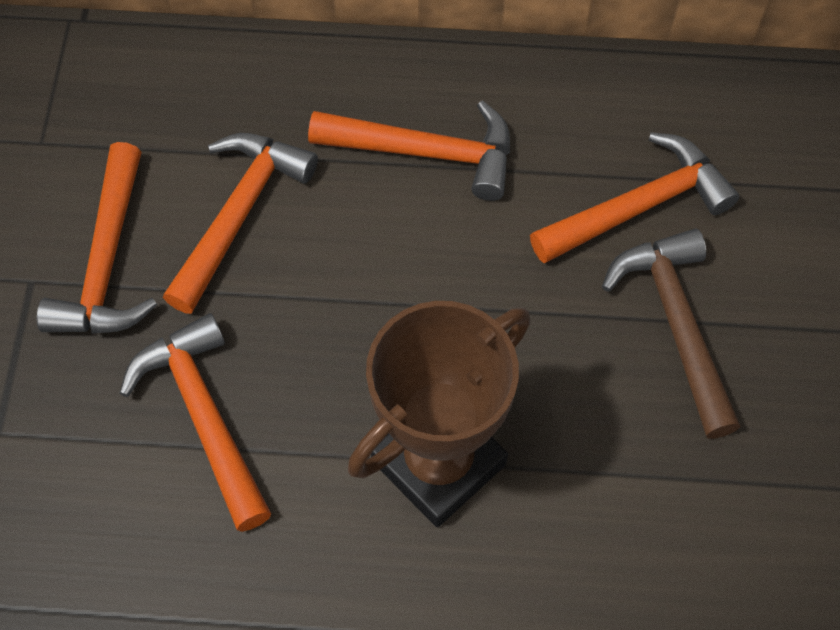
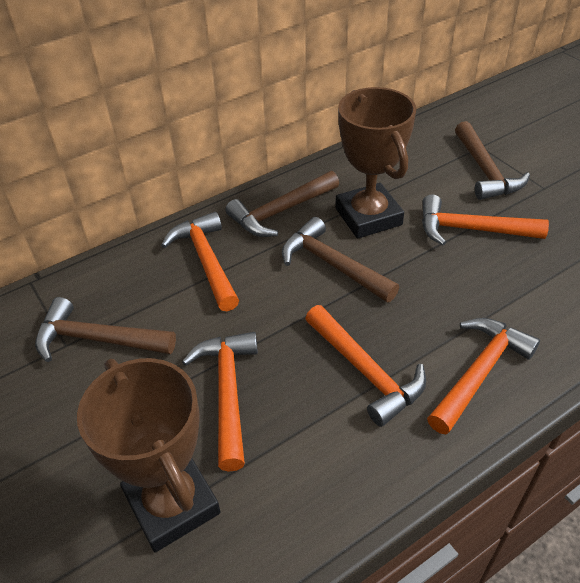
brown hammer: 1 -> 4
brown trophy: 1 -> 2

